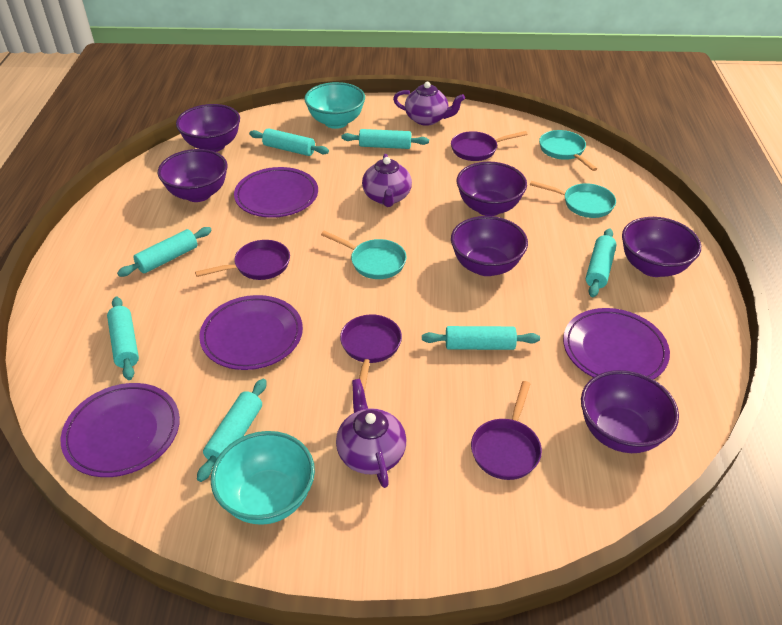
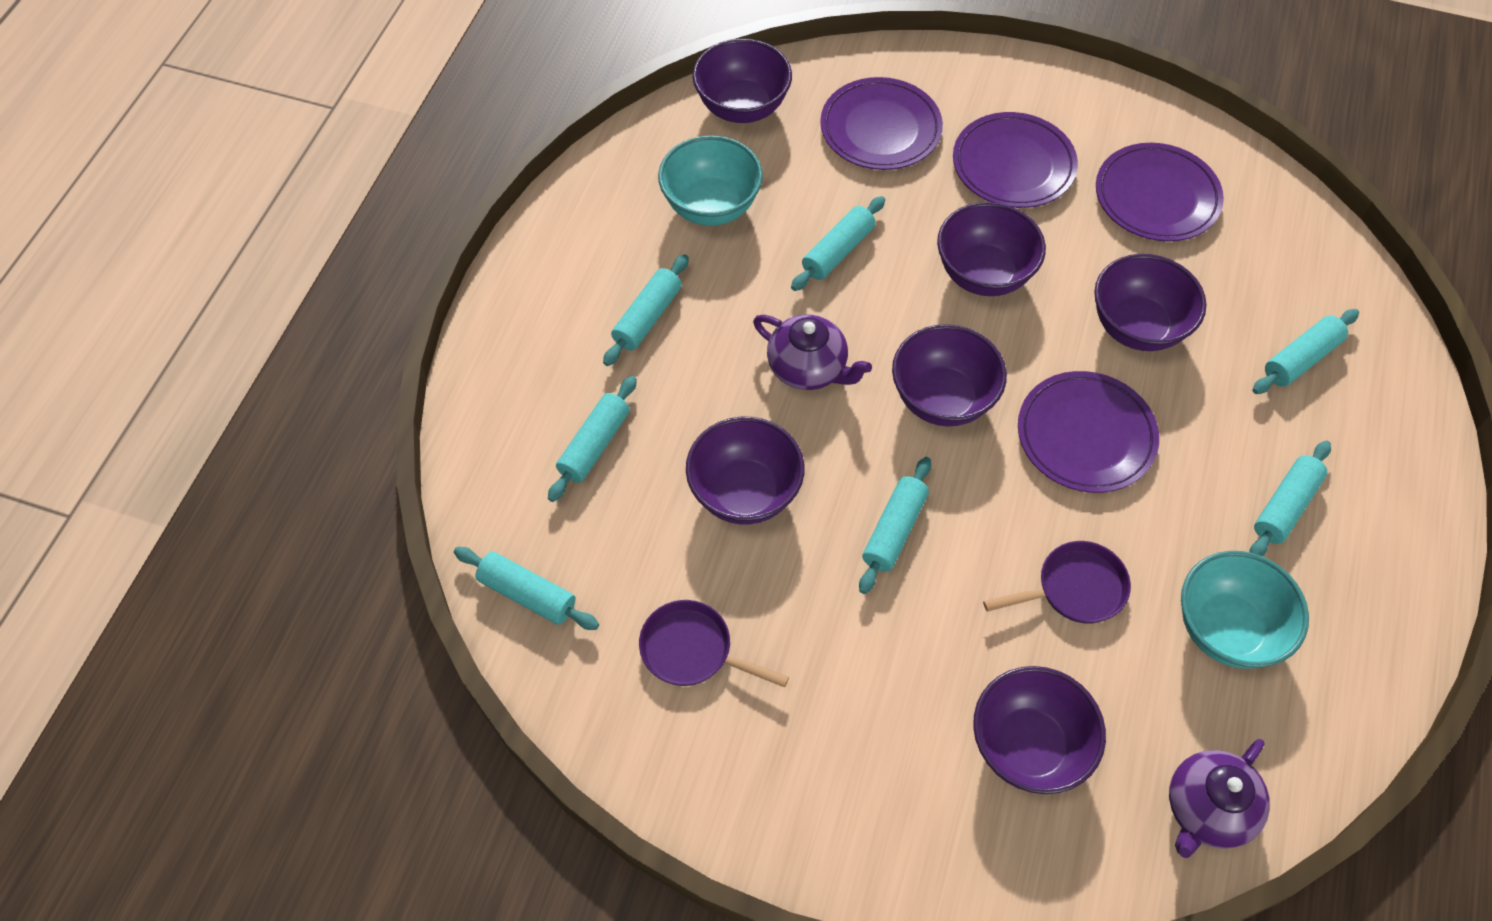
purple pan: 4 -> 2
purple teapot: 3 -> 2
turquoise pan: 3 -> 0

